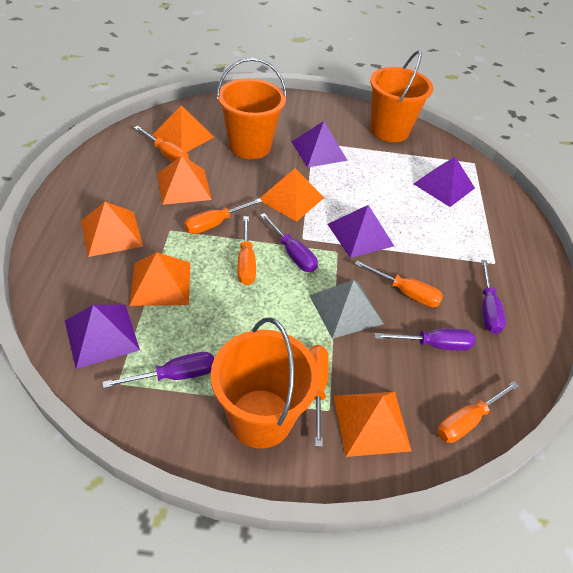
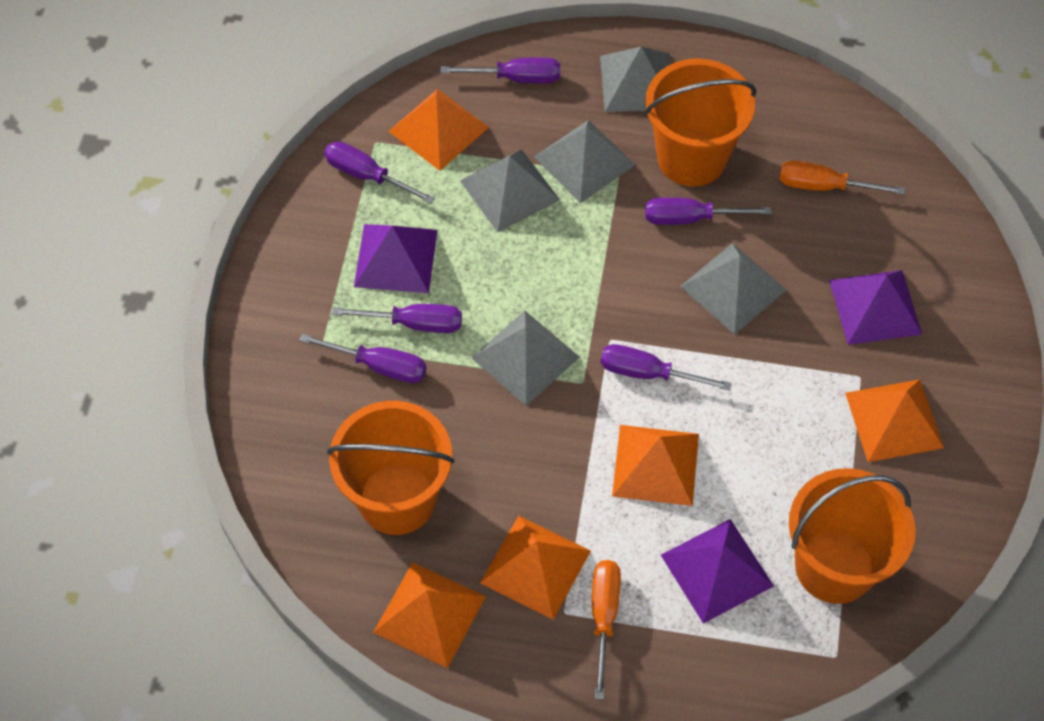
grey pyramid: 1 -> 5
orange pyramid: 6 -> 5
orange screwdriver: 6 -> 2
purple pyramid: 4 -> 3
purple screwdriver: 4 -> 6

